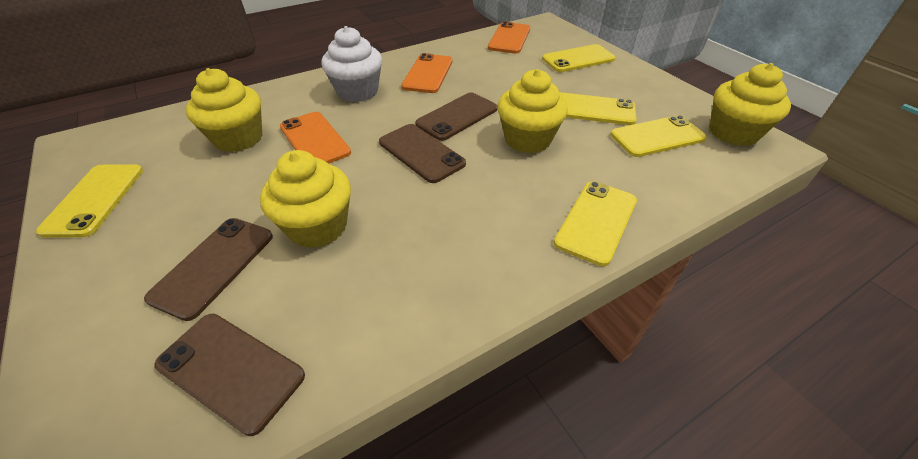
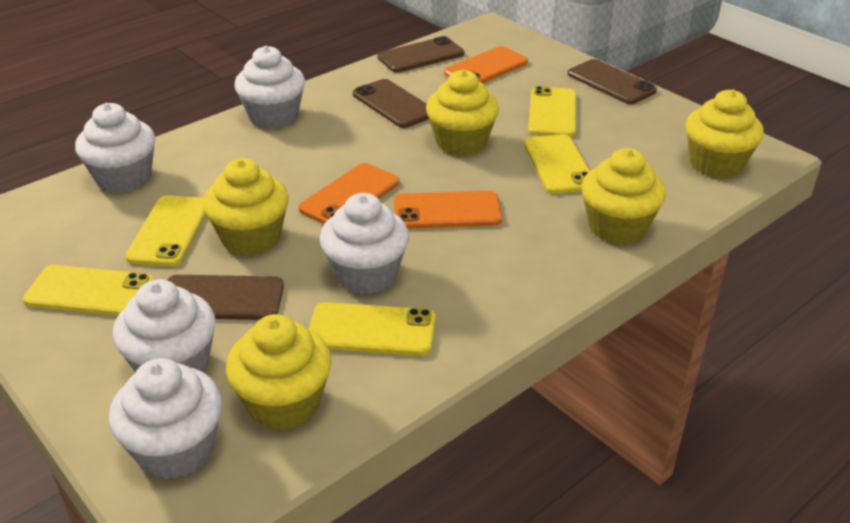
white cupcake: 1 -> 5
yellow cupcake: 4 -> 5

